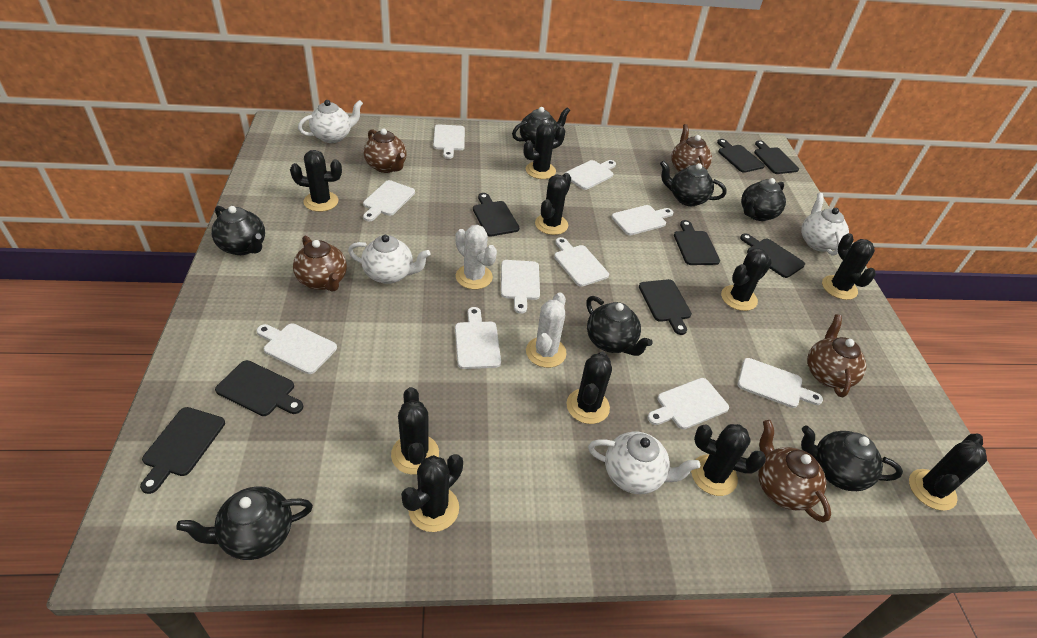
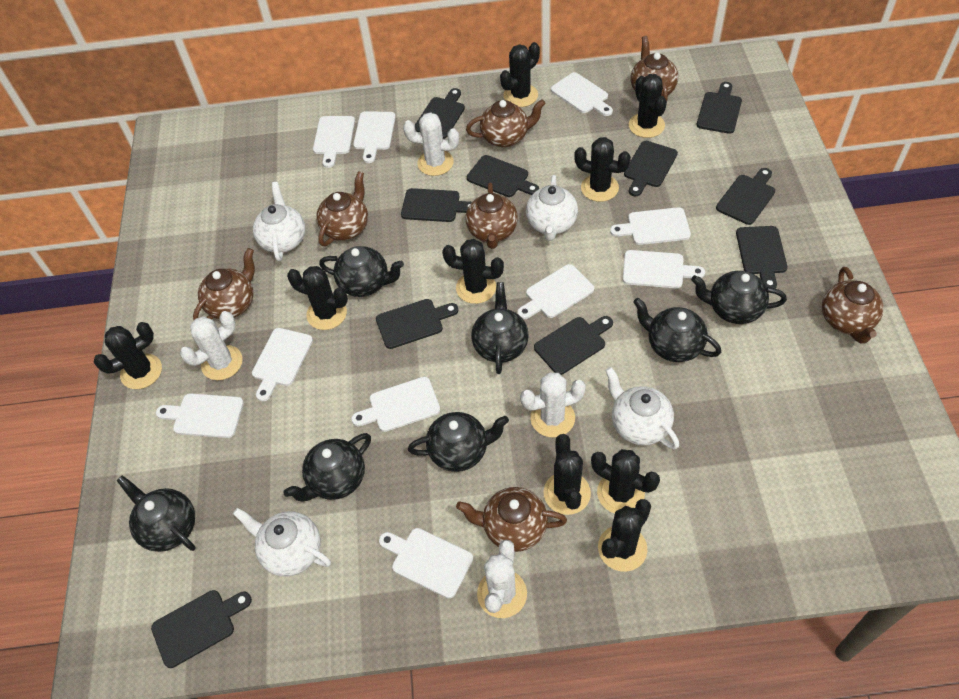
black cactus: 10 -> 9
black cutting board: 8 -> 10
brown teapot: 5 -> 7
white cactus: 2 -> 4

